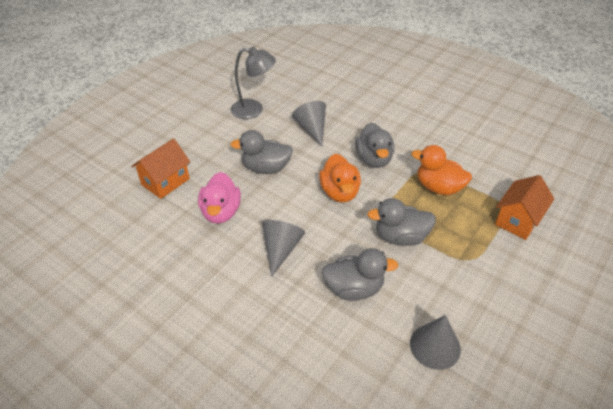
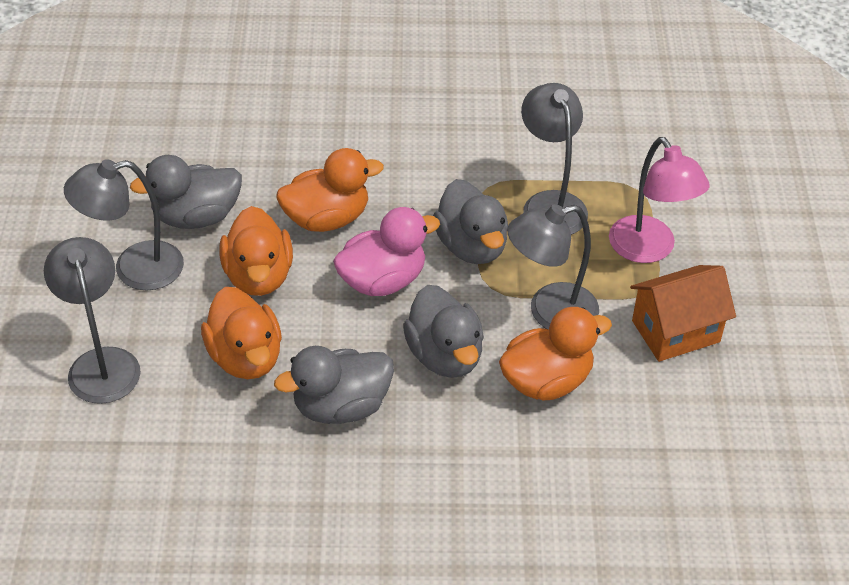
grey cone: 3 -> 0
grey lamp: 1 -> 4
orange duck: 2 -> 4
orange house: 2 -> 1
pink lamp: 0 -> 1

